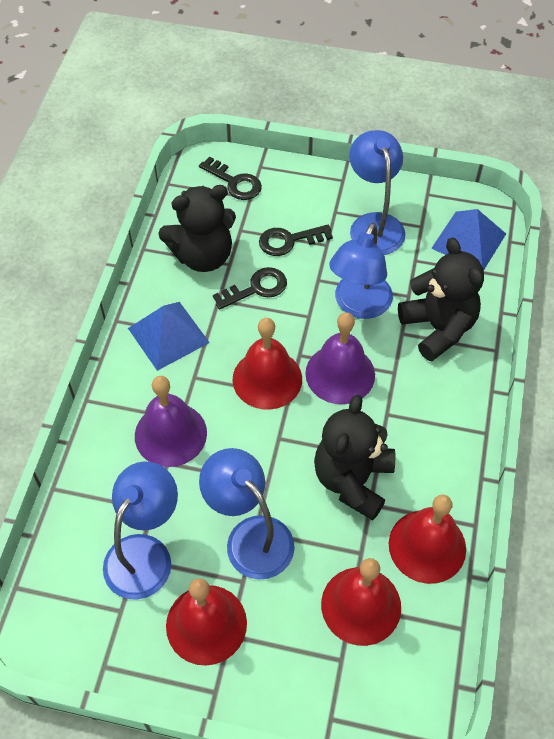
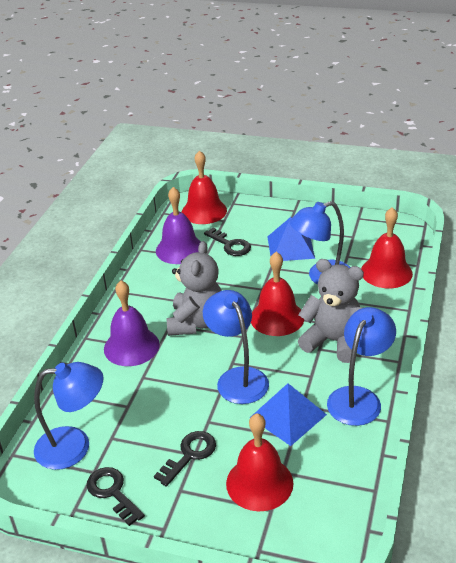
black teddy bear: 3 -> 0
grey teddy bear: 0 -> 2

